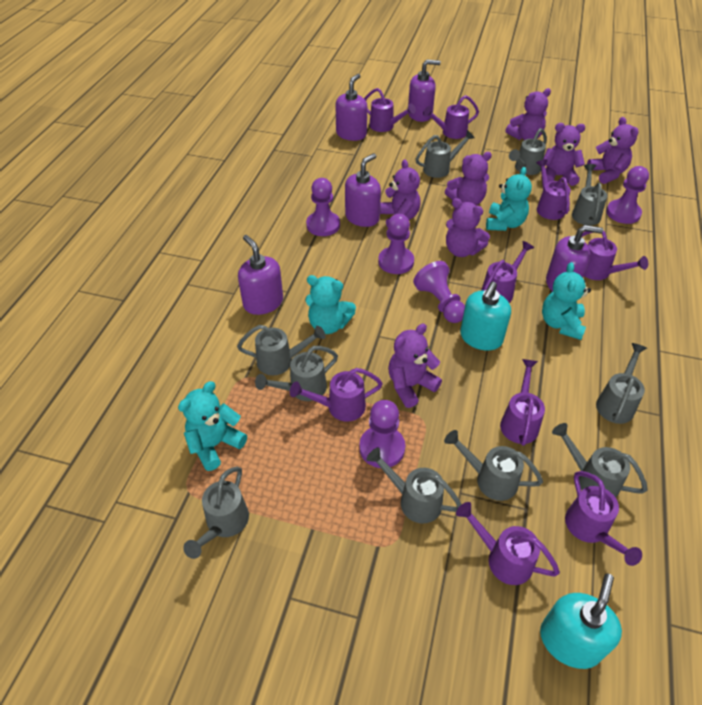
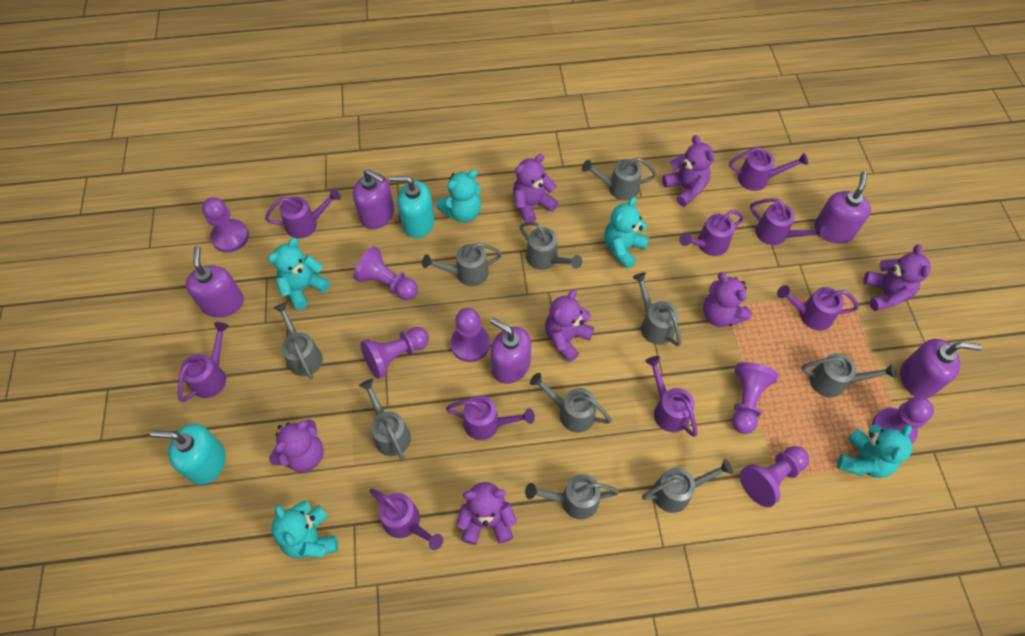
purple pawn: 5 -> 7
turquoise teddy bear: 4 -> 5

